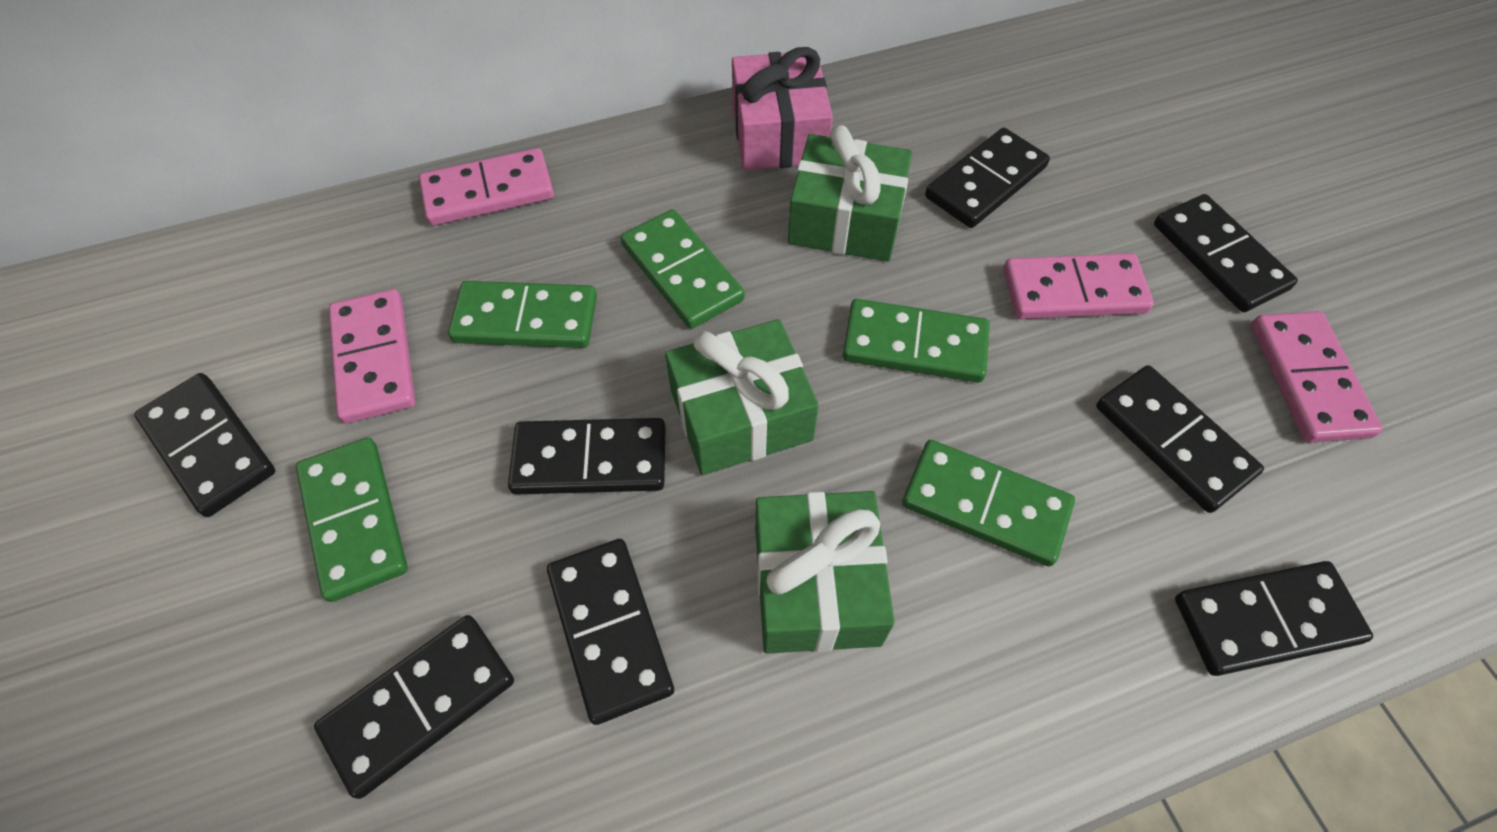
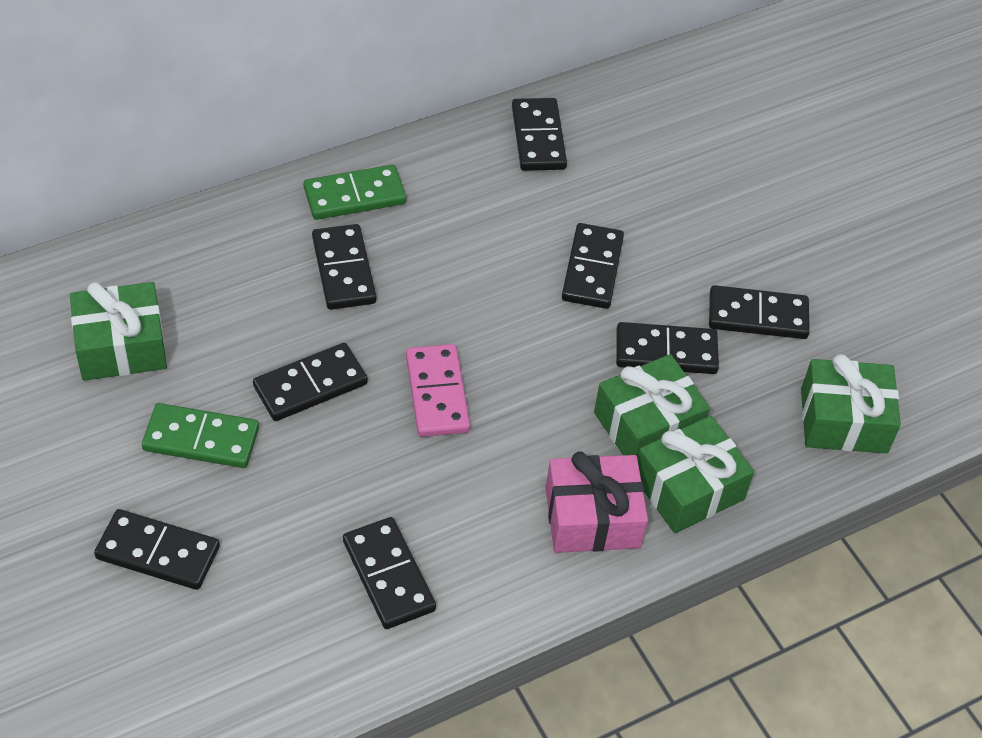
green domino: 5 -> 2
green gift: 3 -> 4
pink domino: 4 -> 1

